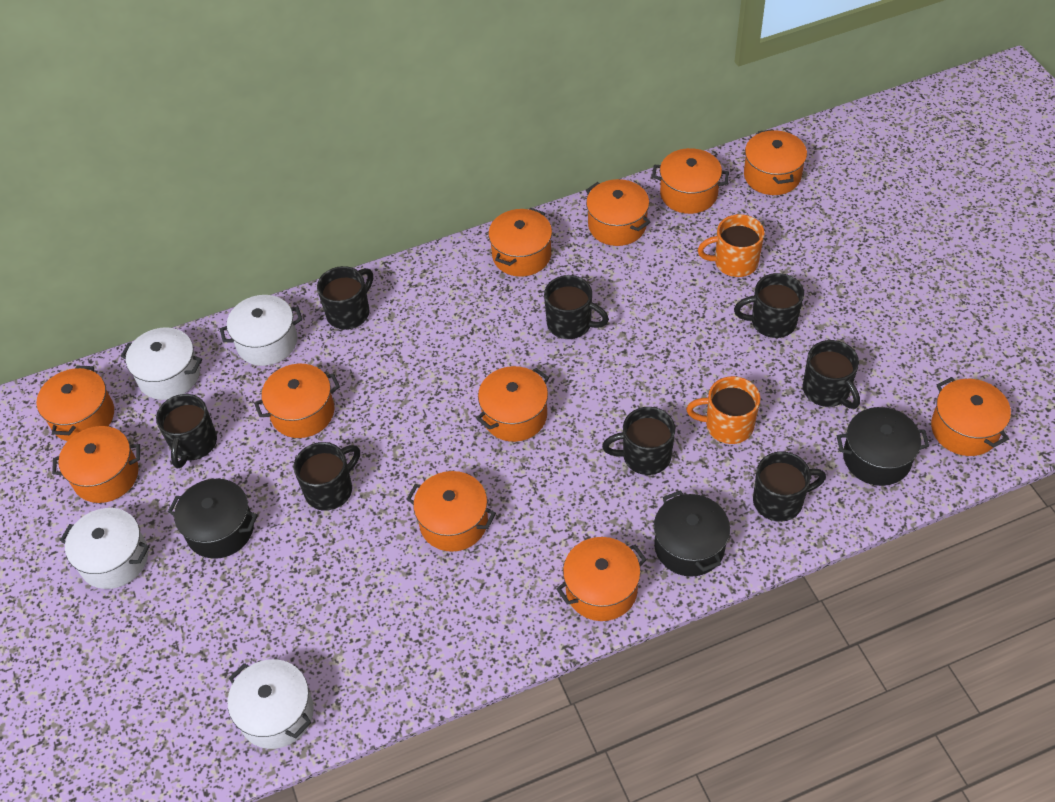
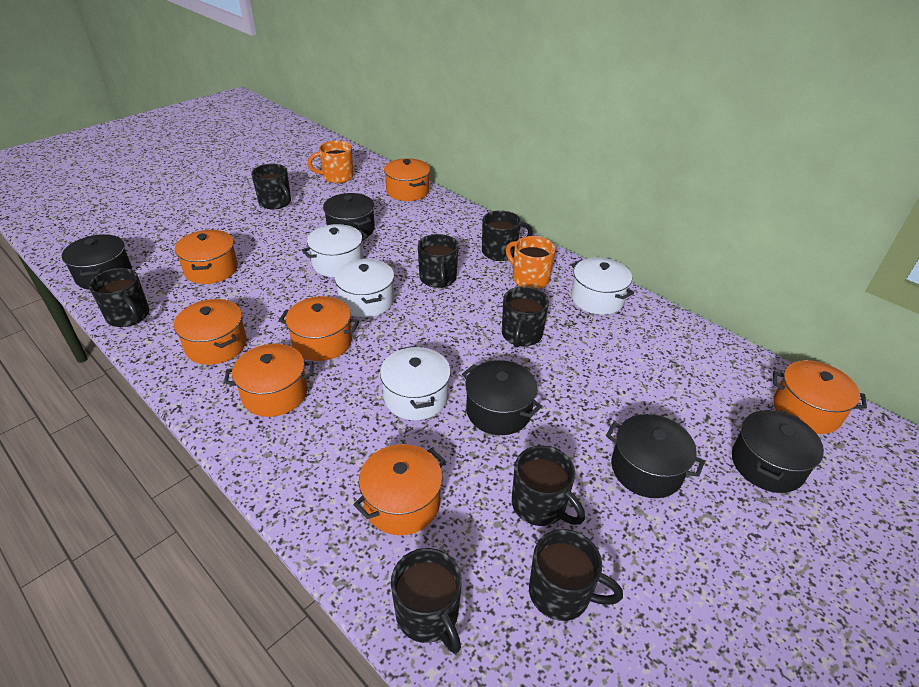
black pot: 3 -> 5
orange pot: 11 -> 7

